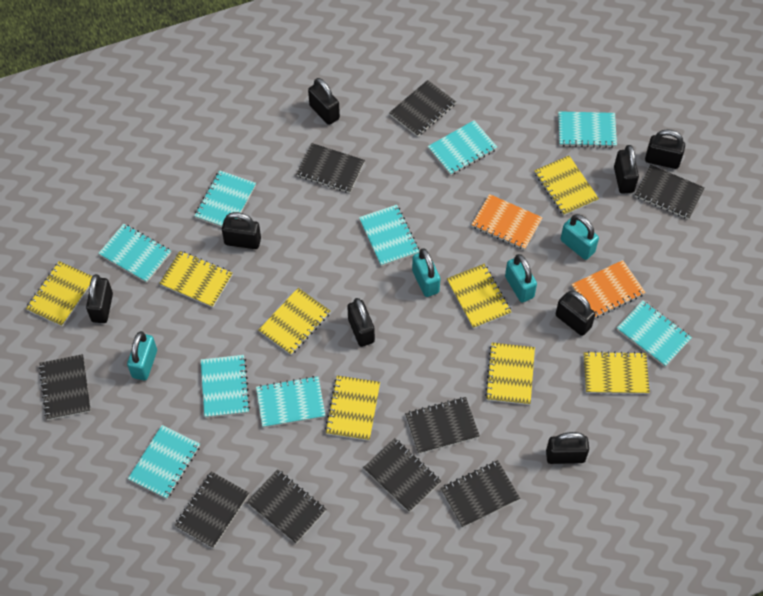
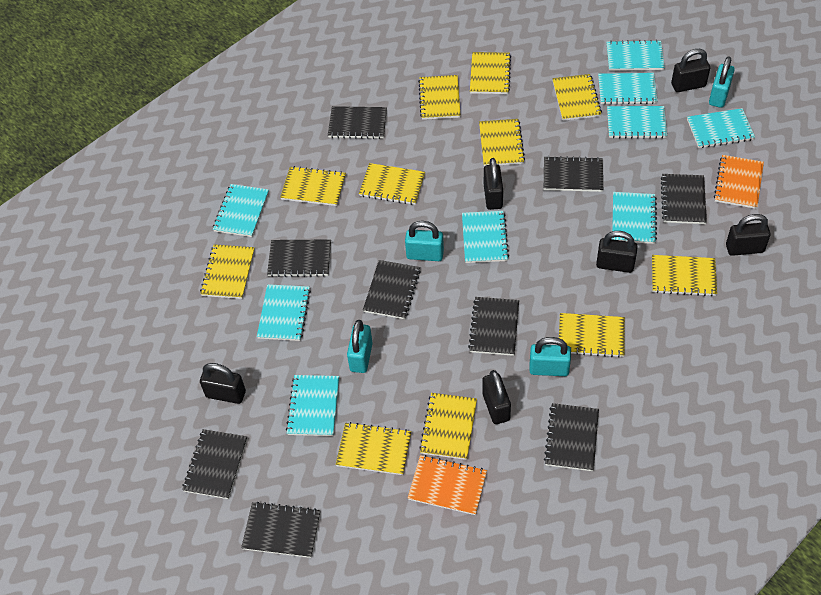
black padlock: 8 -> 6
yellow notebook: 8 -> 11

